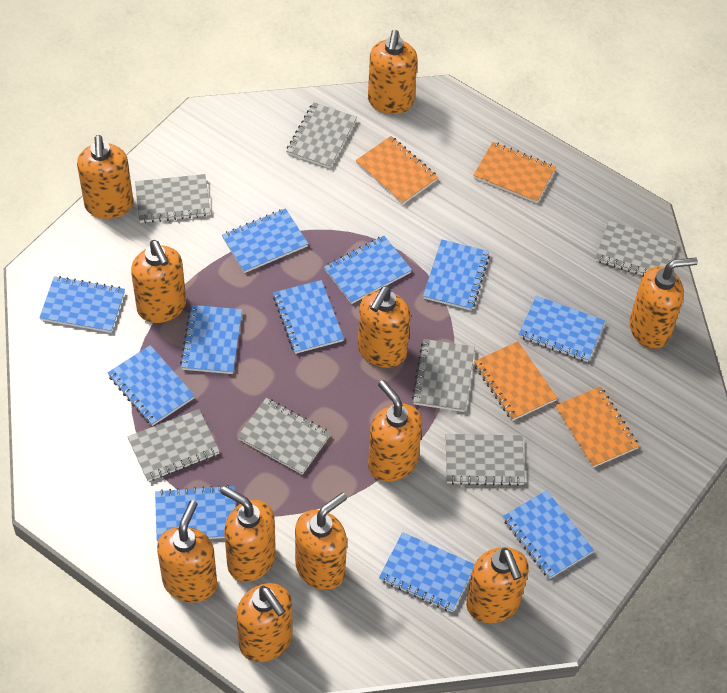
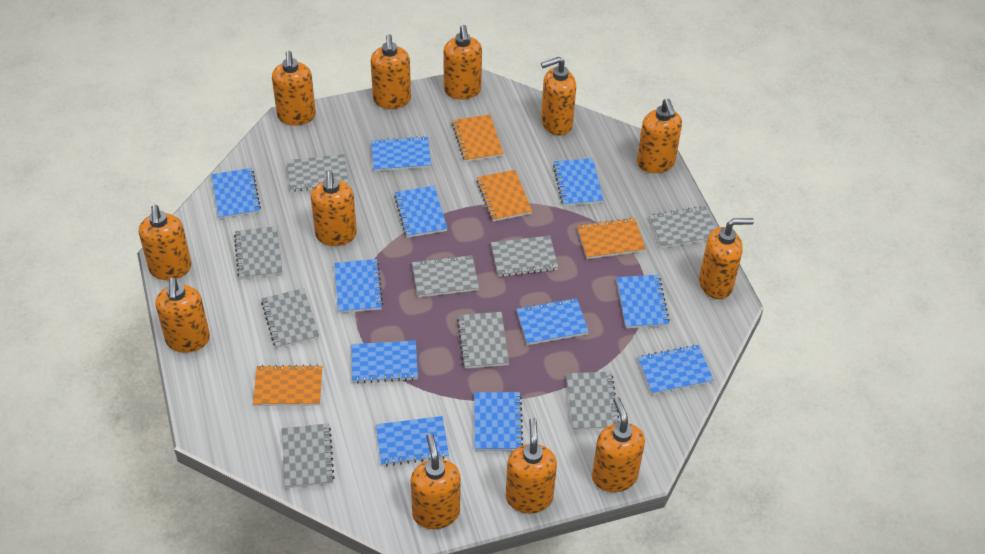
grey notebook: 7 -> 9
orange soap dispenser: 11 -> 12

